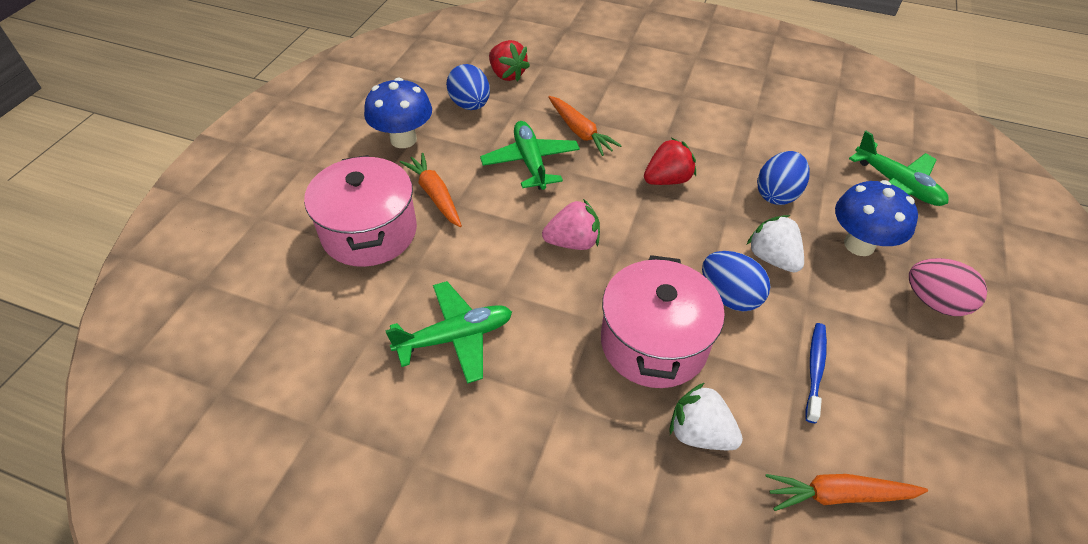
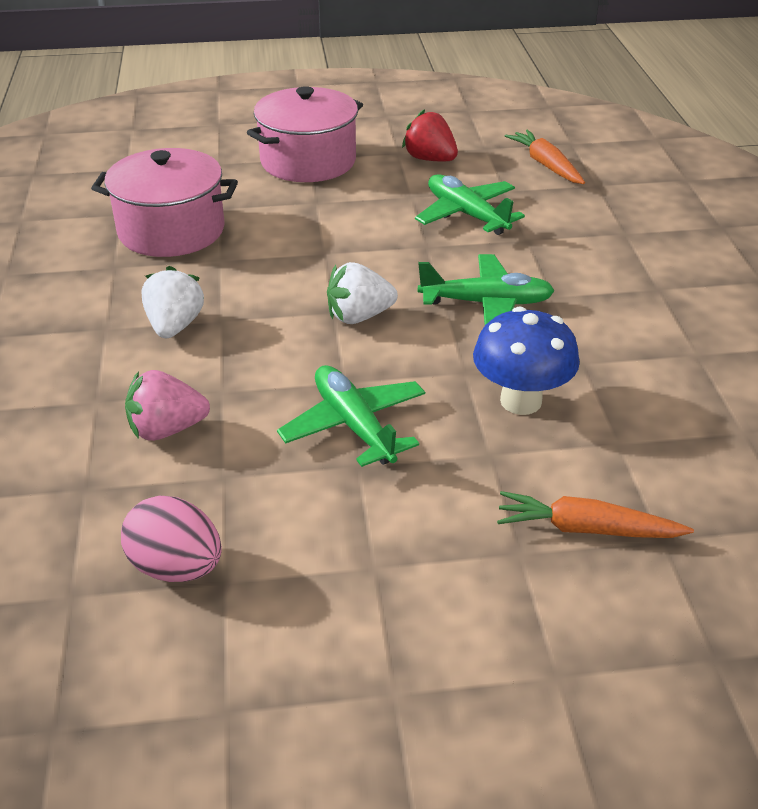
blue egg: 3 -> 0
blue mushroom: 2 -> 1
blue toothbrush: 1 -> 0
orange carrot: 3 -> 2
red strawberry: 2 -> 1

